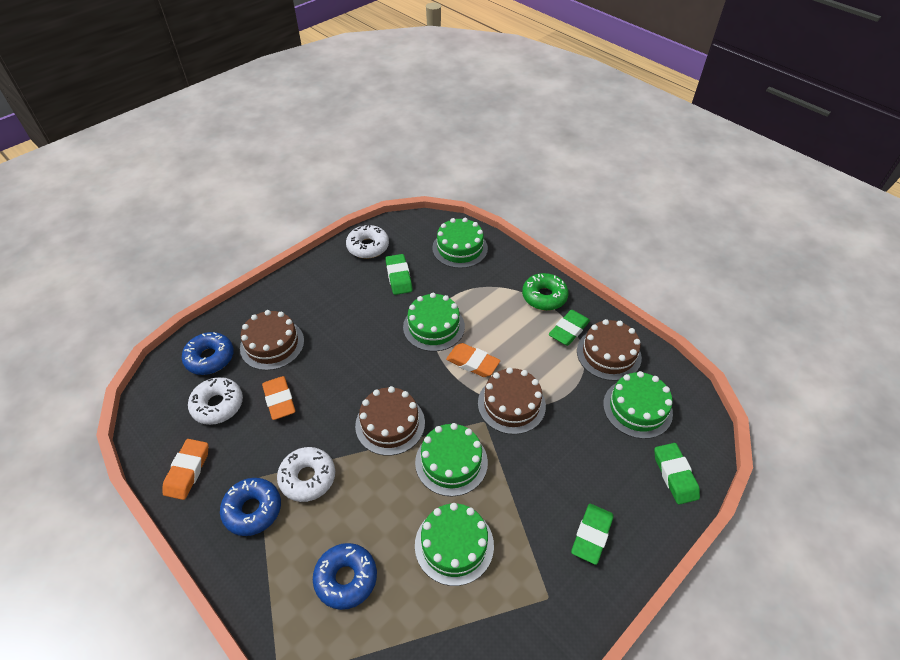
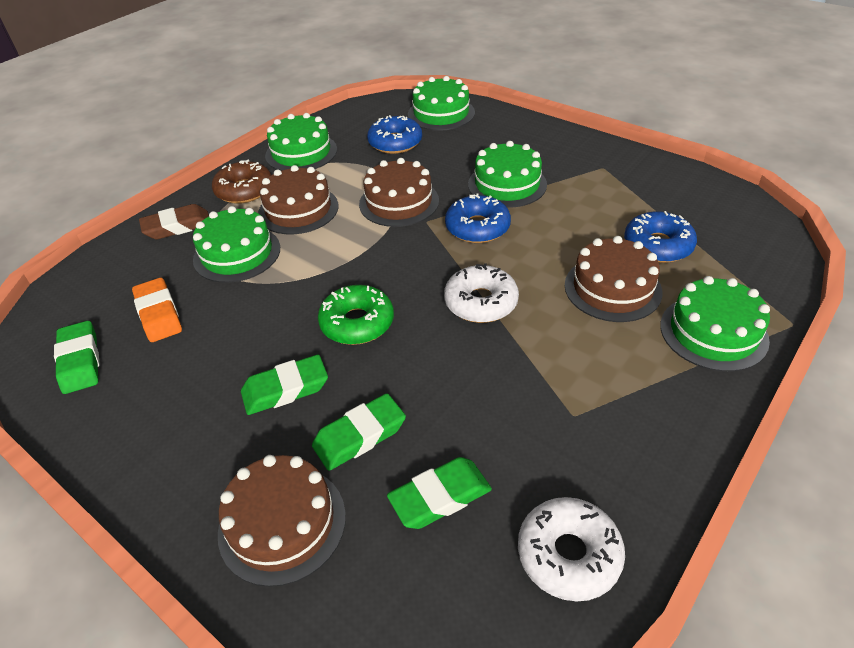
brown donut: 0 -> 1
brown eraser: 0 -> 1
orange eraser: 3 -> 1
white donut: 3 -> 2

